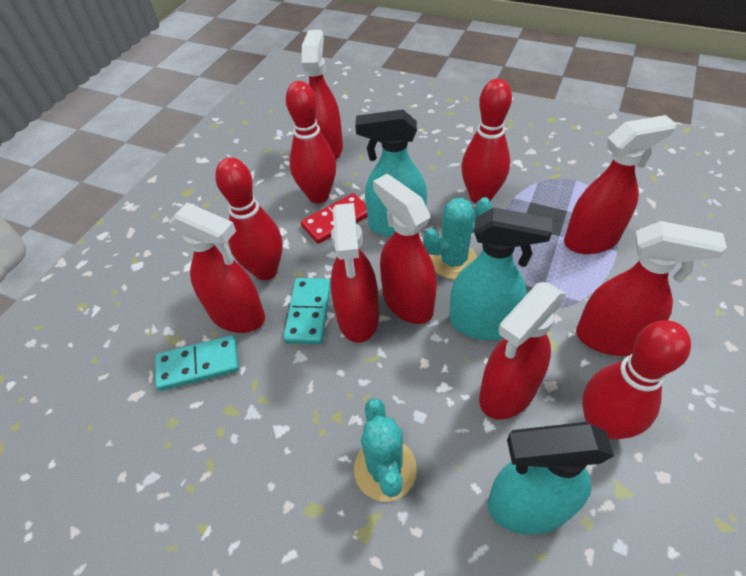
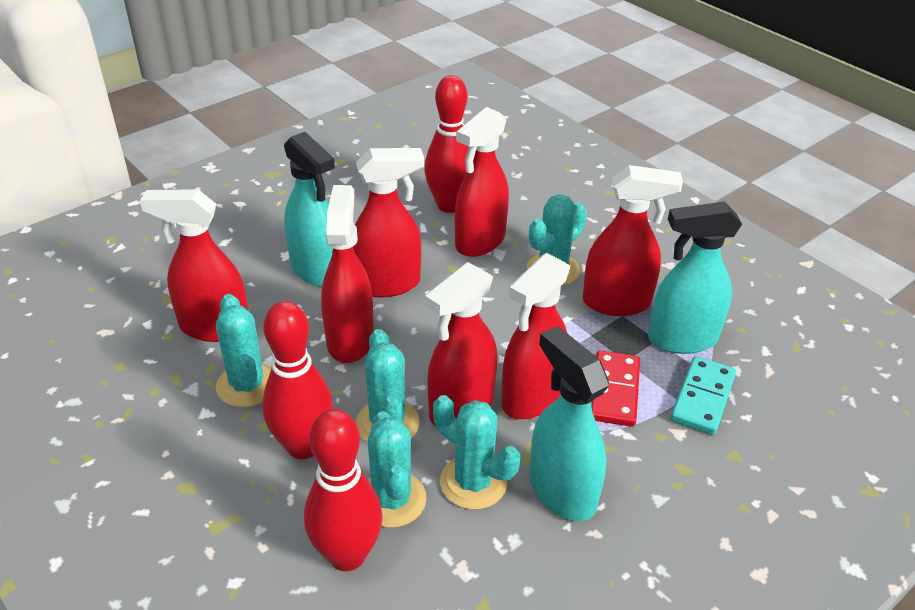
red bowling pin: 4 -> 3
turquoise cactus: 2 -> 5
turquoise domino: 2 -> 1

